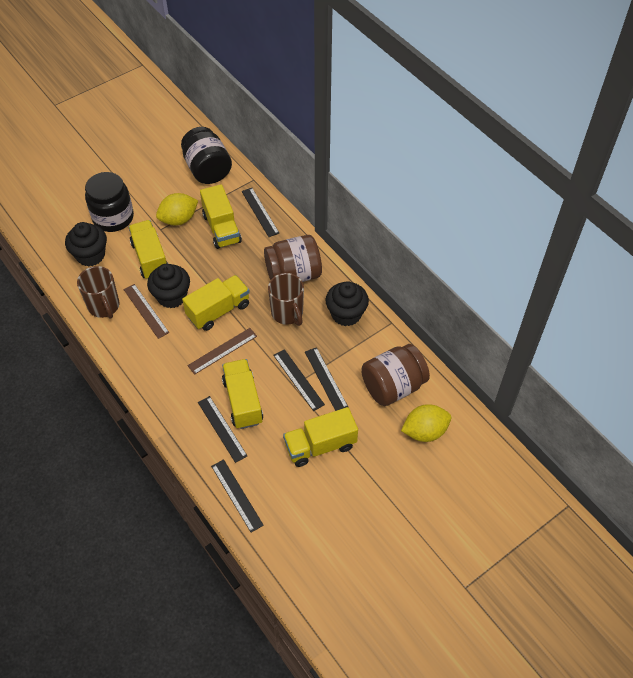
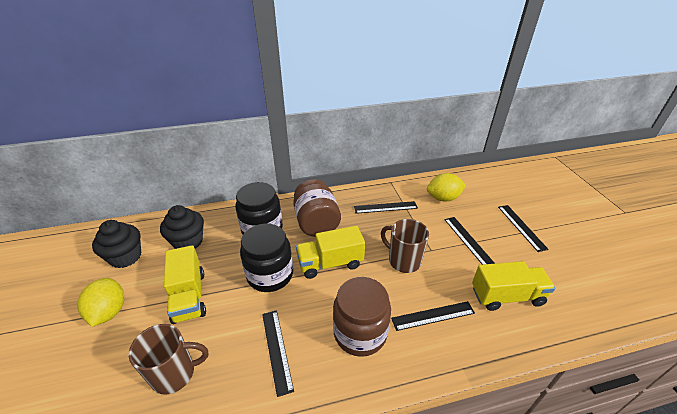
black cupcake: 3 -> 2
brown ruler: 2 -> 0
yellow truck: 5 -> 3

